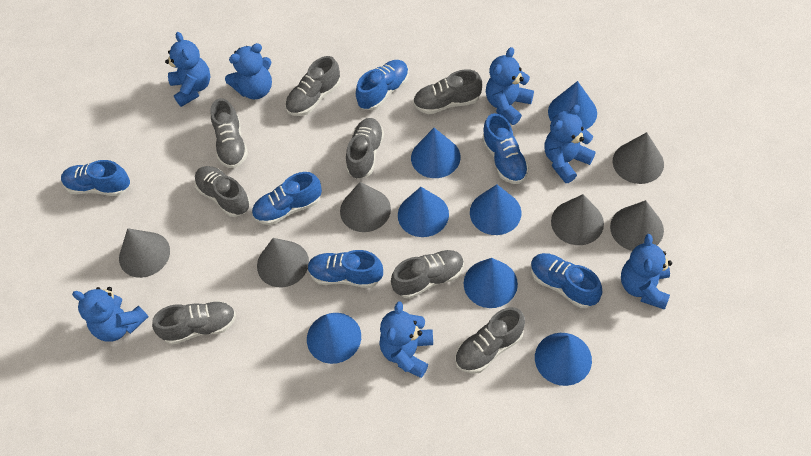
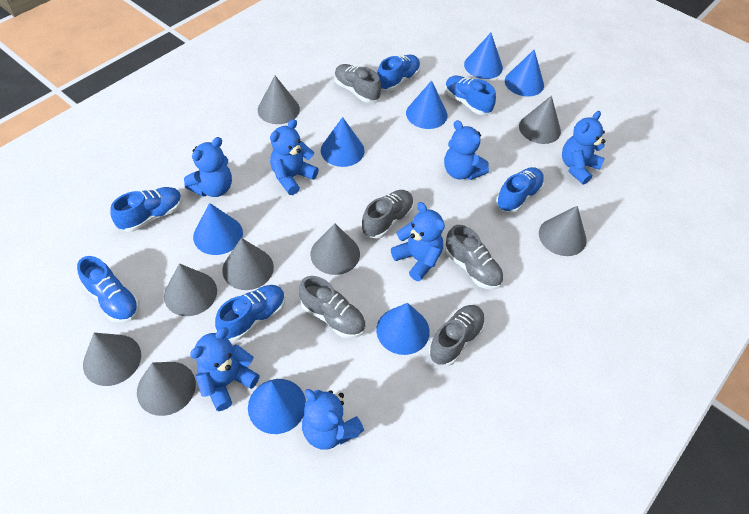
grey cone: 6 -> 8
grey shoe: 8 -> 5

